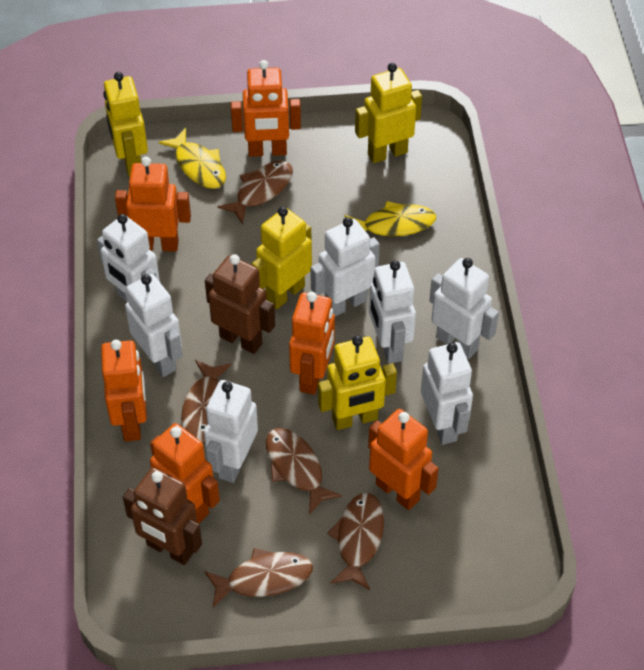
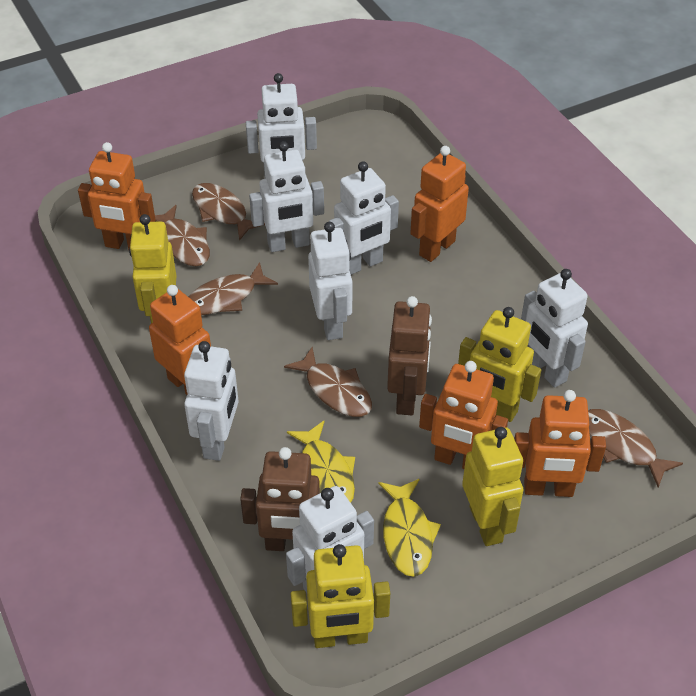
orange robot: 6 -> 5

